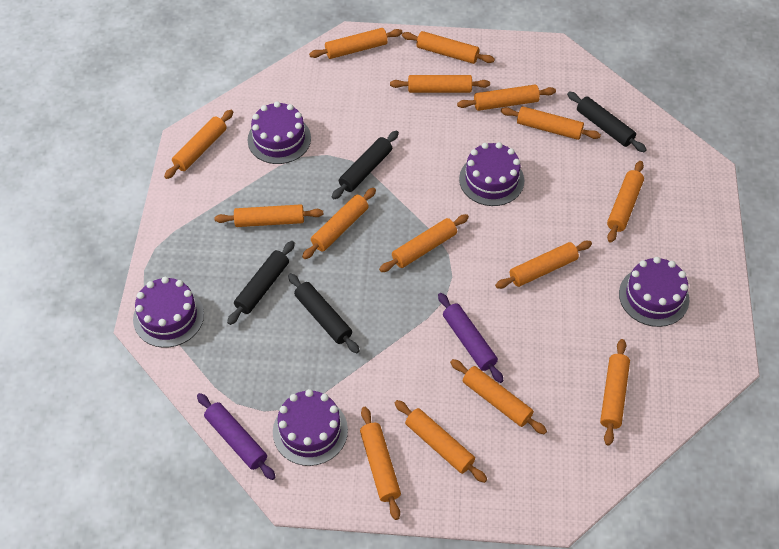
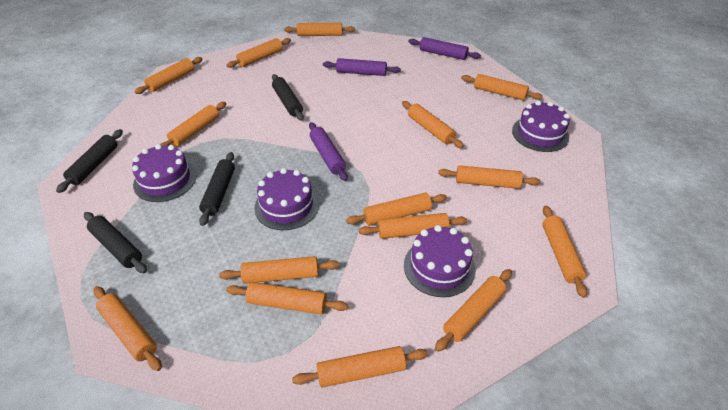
purple cake: 5 -> 4
purple rolling pin: 2 -> 3

